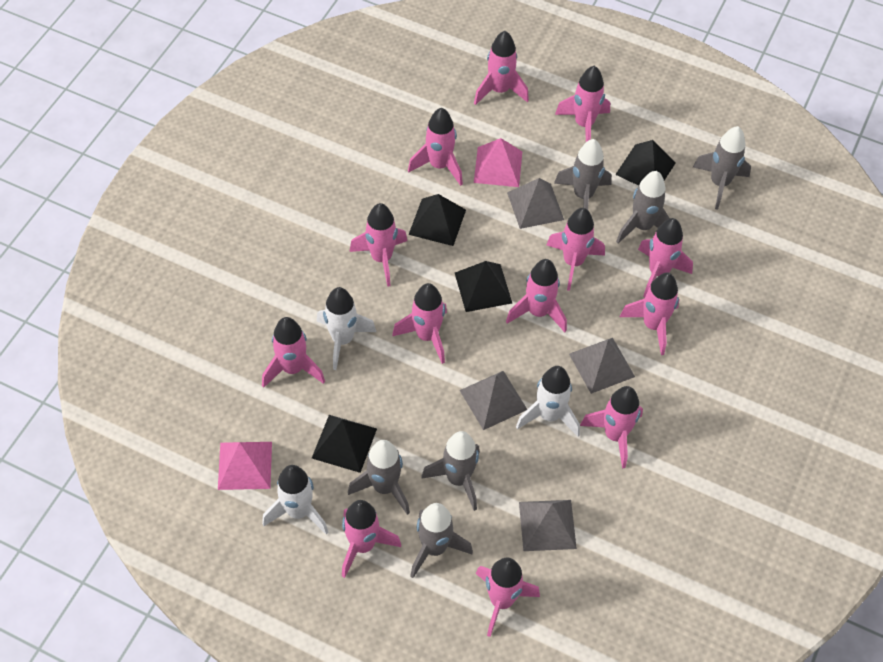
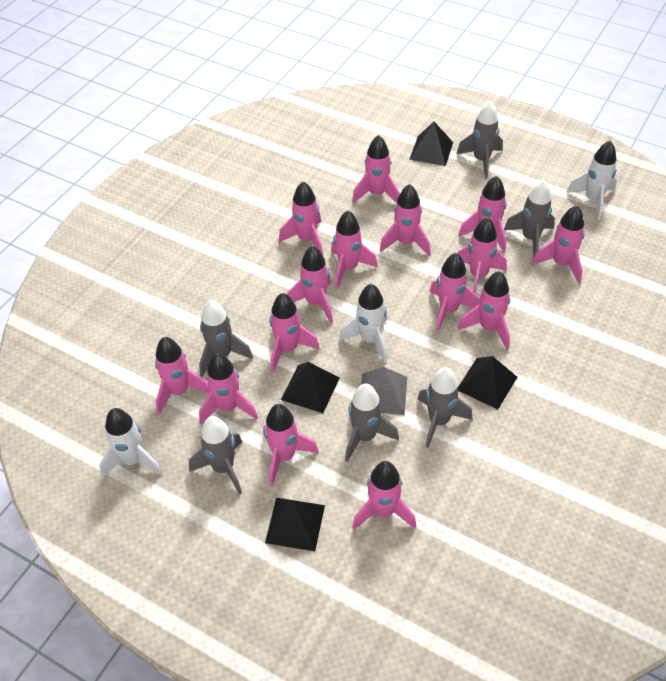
grey pyramid: 4 -> 1
pink pyramid: 2 -> 0
pink rocket: 13 -> 15

